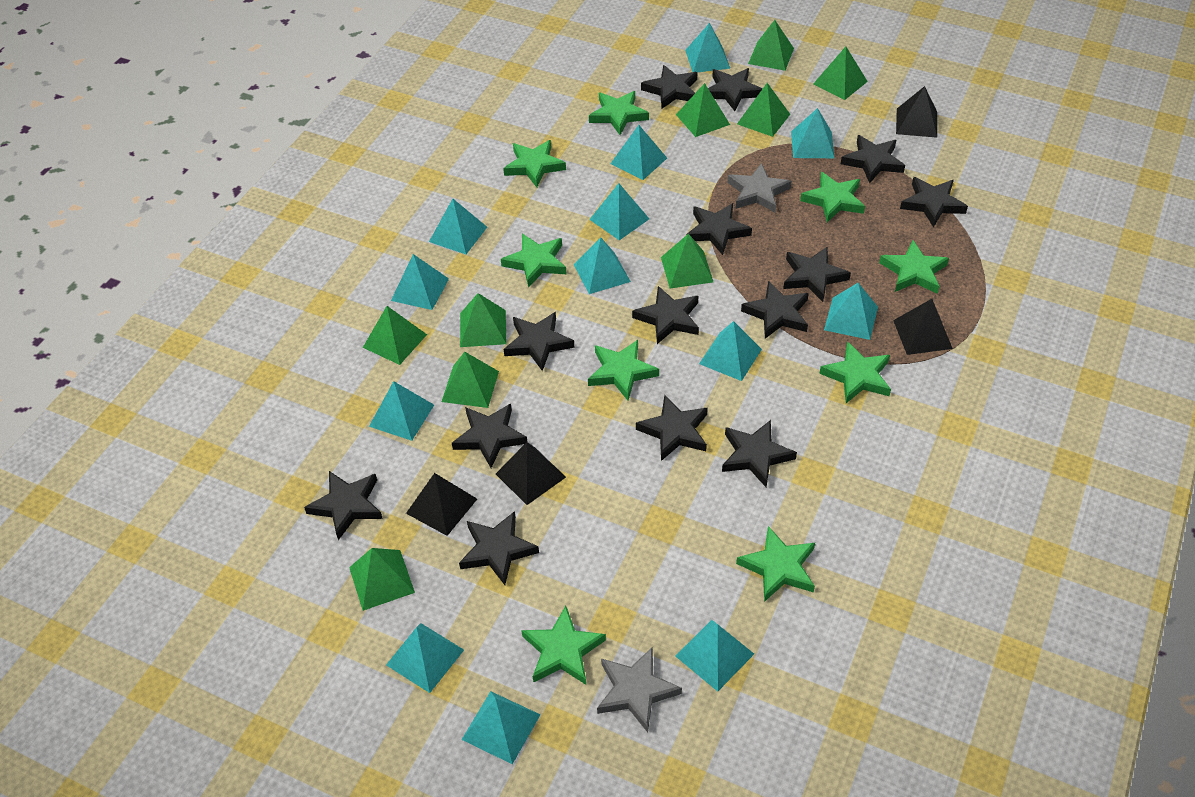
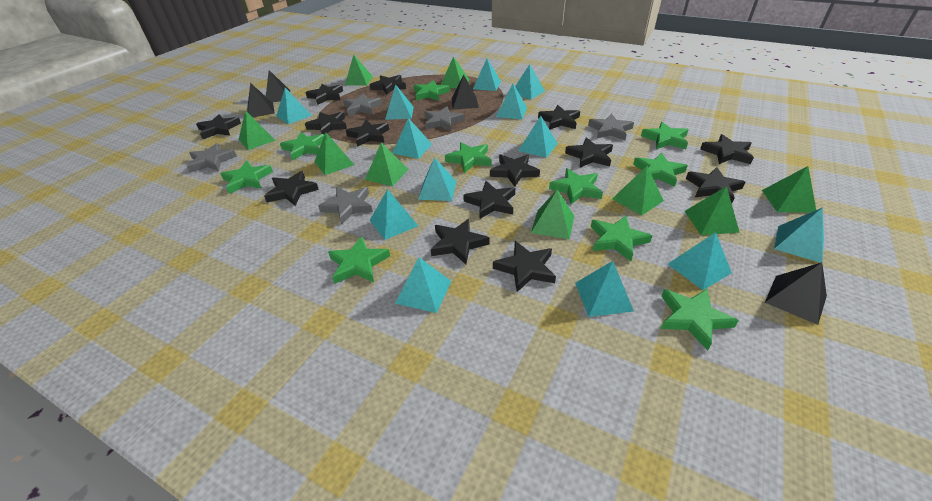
green star: 9 -> 10
grey star: 2 -> 5

